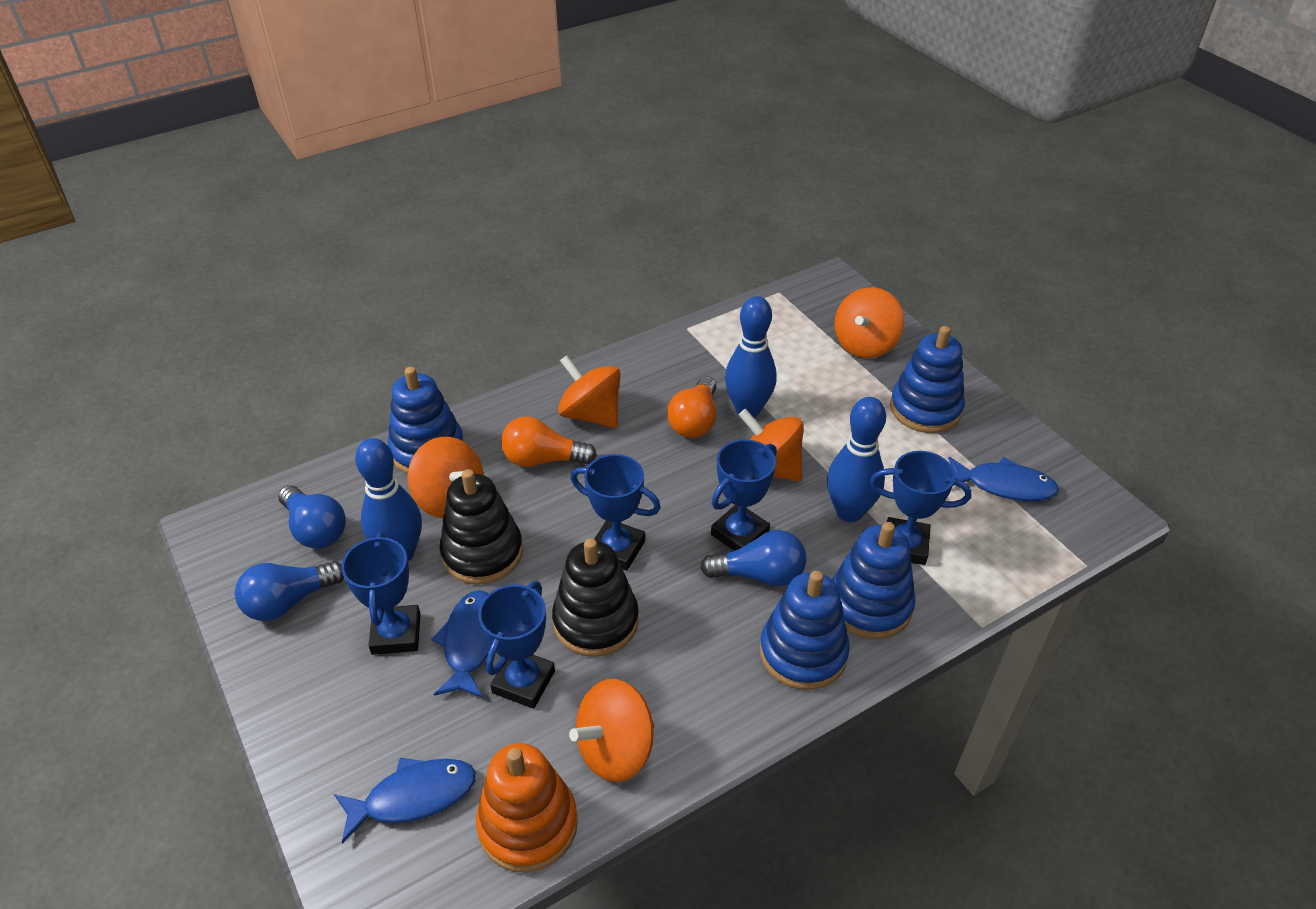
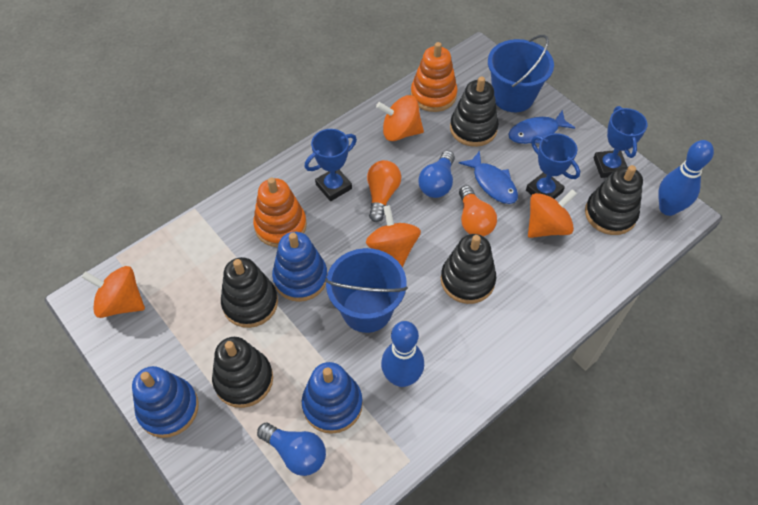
black stacking toy: 2 -> 5
blue bowling pin: 3 -> 2
blue bucket: 0 -> 2
blue fish: 3 -> 2
blue light bulb: 3 -> 2
blue stacking toy: 4 -> 3
blue trophy: 5 -> 3
orange spinning top: 5 -> 4
orange stacking toy: 1 -> 2

